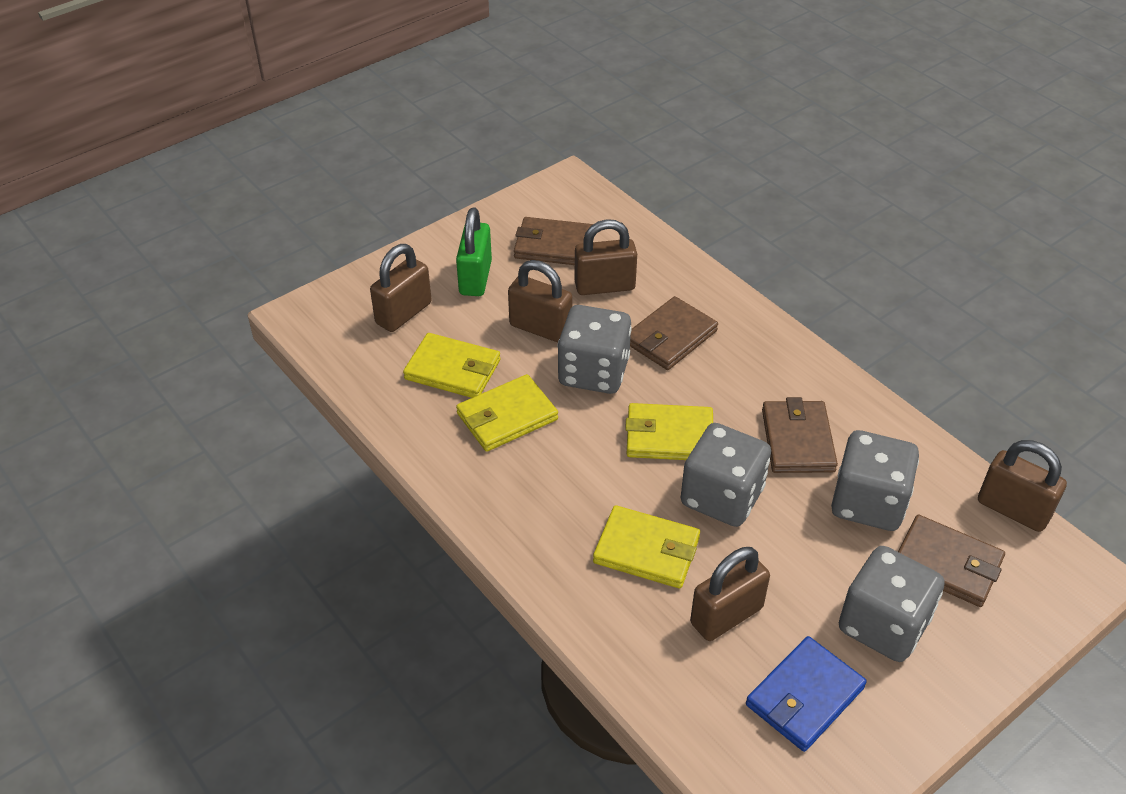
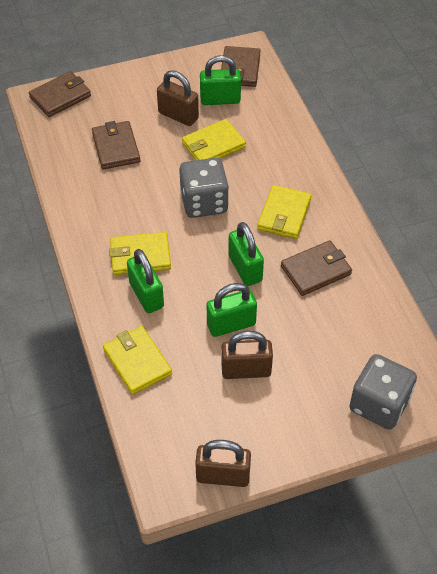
blue wallet: 1 -> 0
brown padlock: 5 -> 3
green padlock: 1 -> 4
grey dice: 4 -> 2

